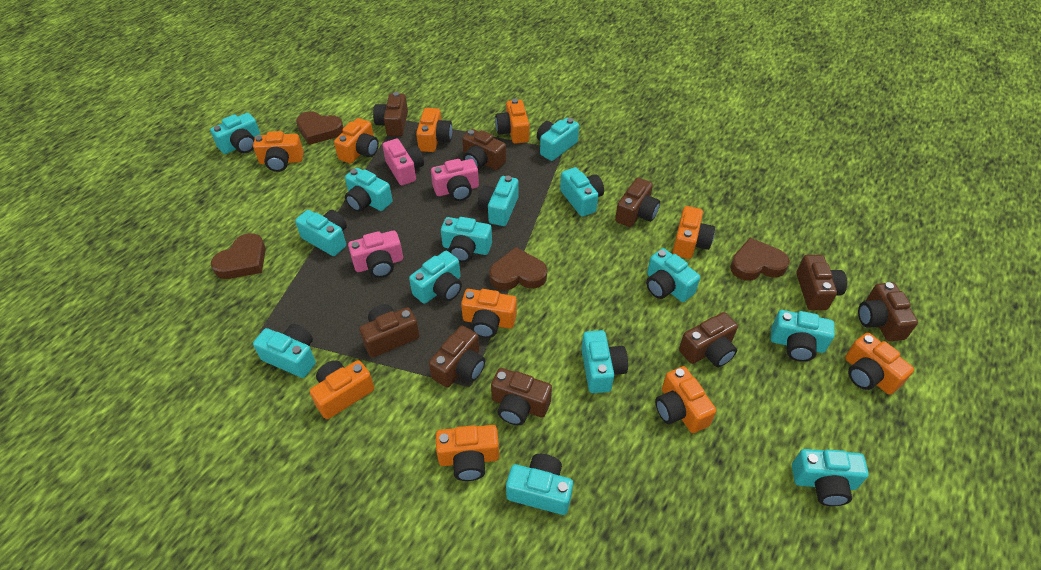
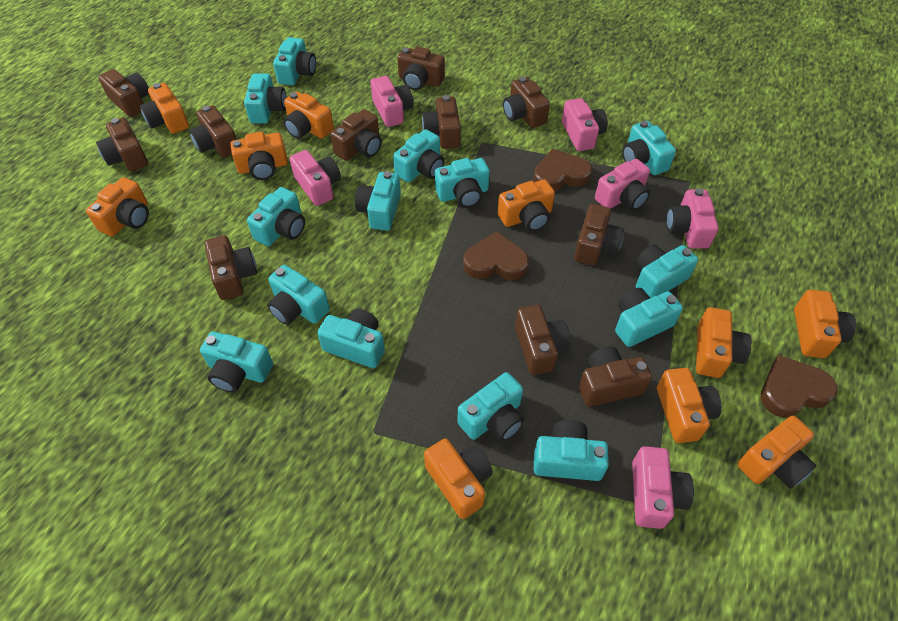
brown camera: 9 -> 11
brown heart: 4 -> 3
pink camera: 3 -> 6

